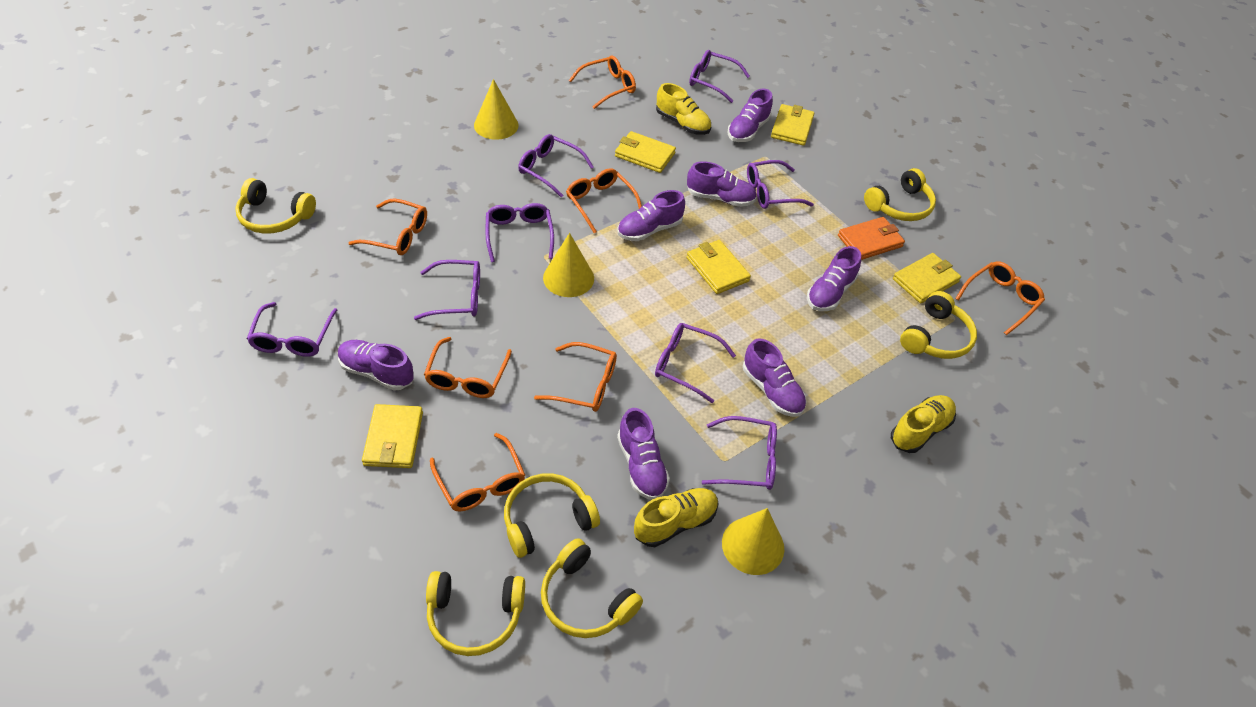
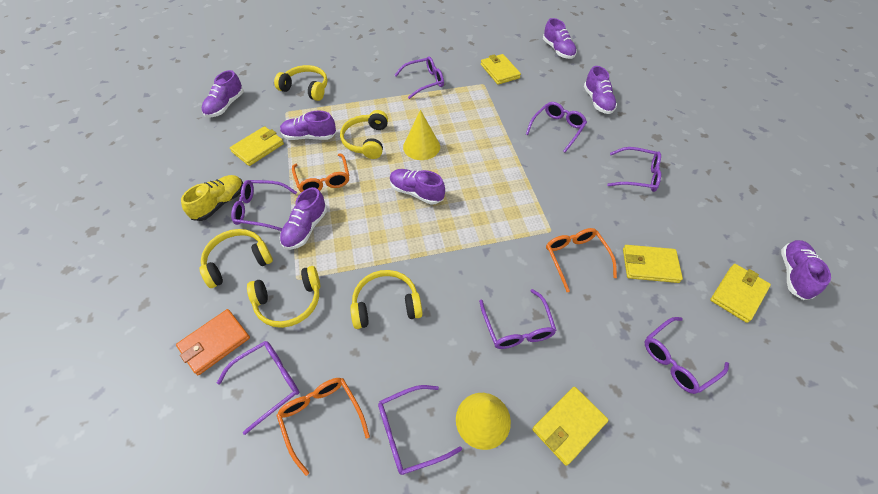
orange glasses: 7 -> 3
yellow cone: 3 -> 2
yellow headphones: 6 -> 5
yellow shoe: 3 -> 1

